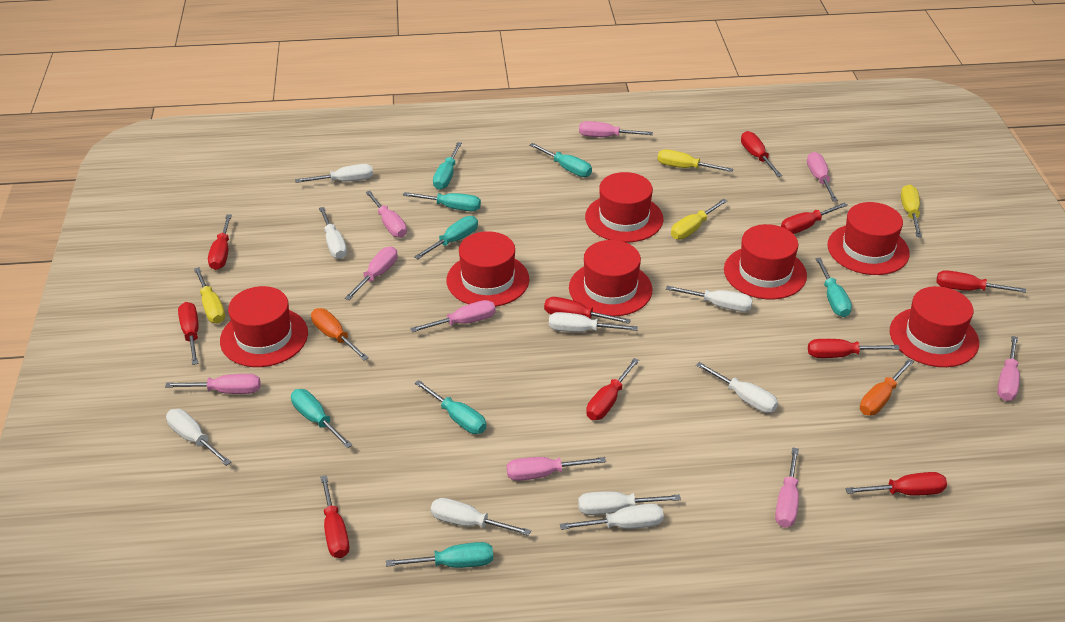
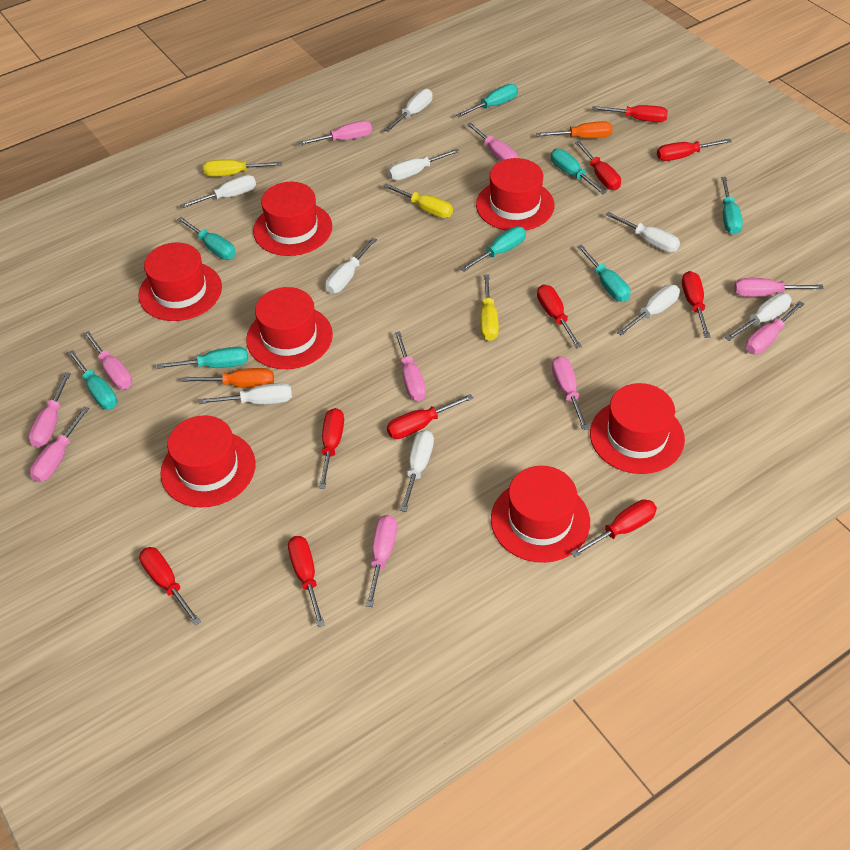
pink screwdriver: 9 -> 10
yellow screwdriver: 4 -> 3

